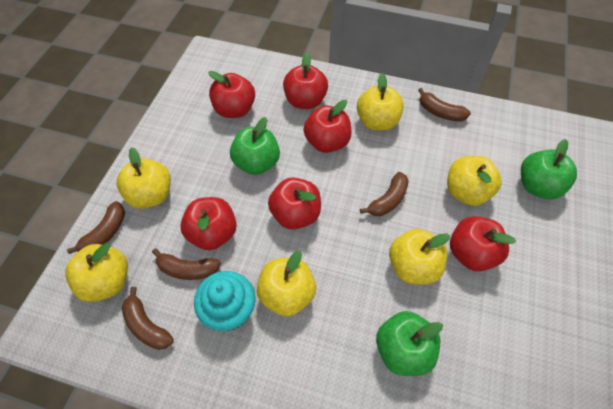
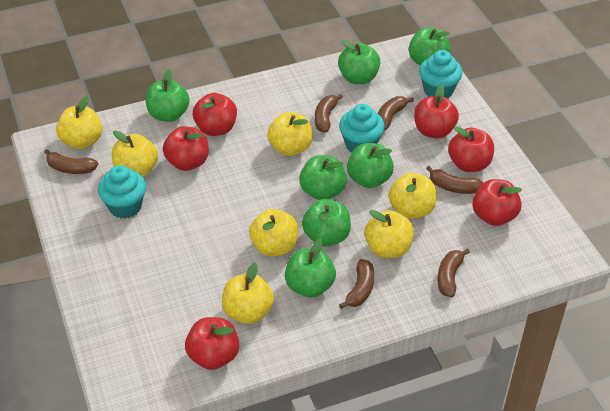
brown banana: 5 -> 6
green apple: 3 -> 7
turquoise cupcake: 1 -> 3
yellow apple: 6 -> 7

